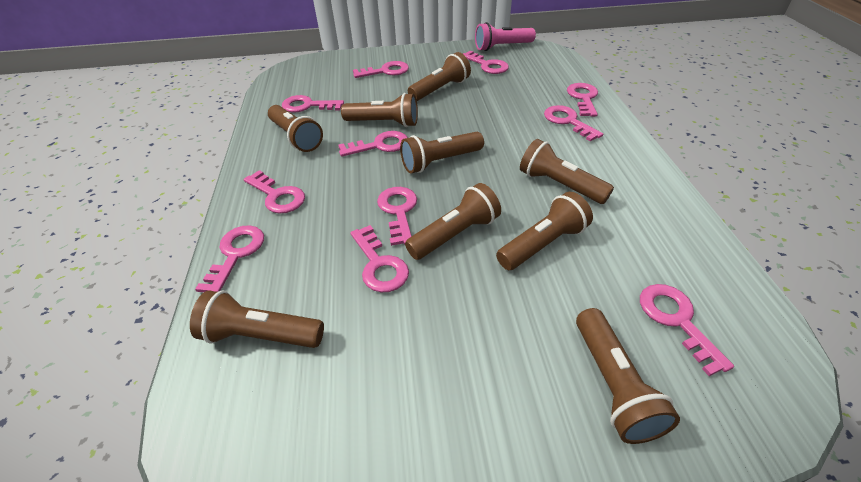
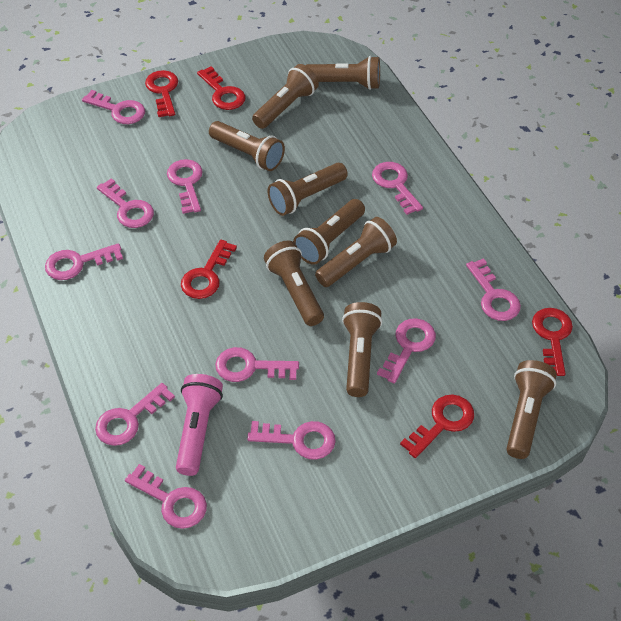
red key: 0 -> 5

